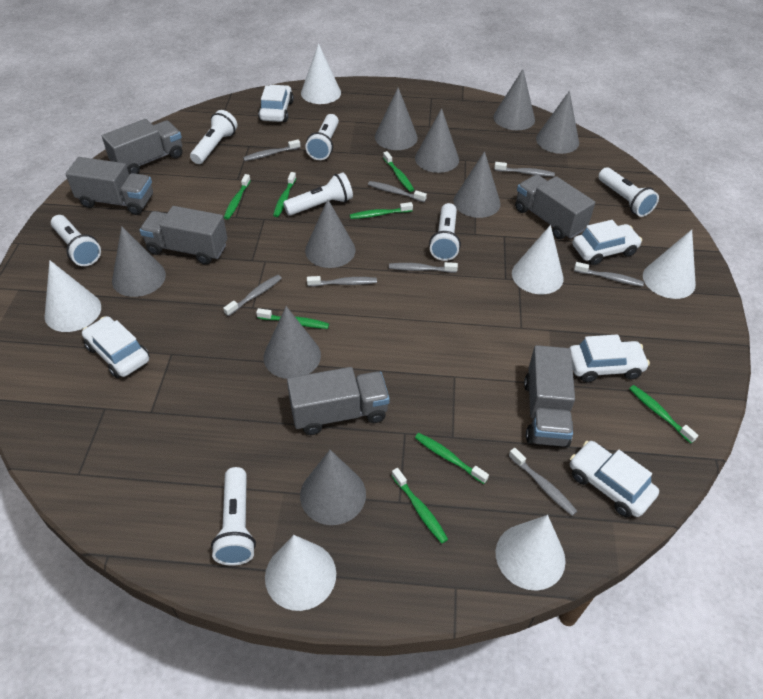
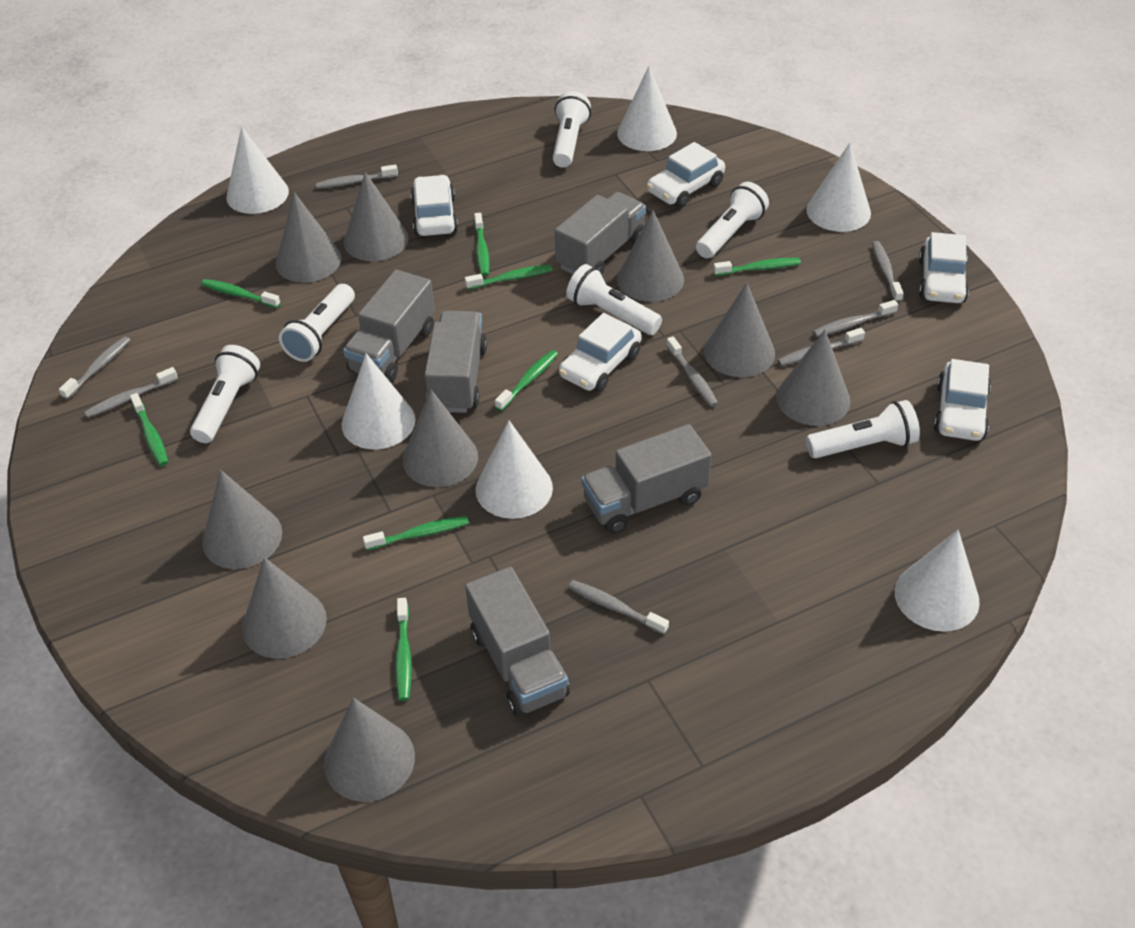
grey truck: 6 -> 5
white flashlight: 7 -> 6

